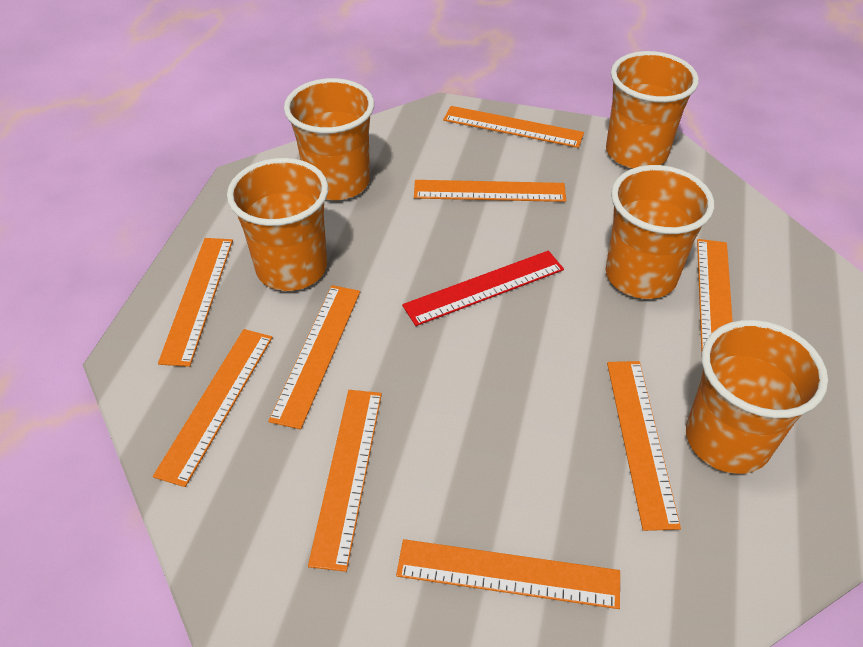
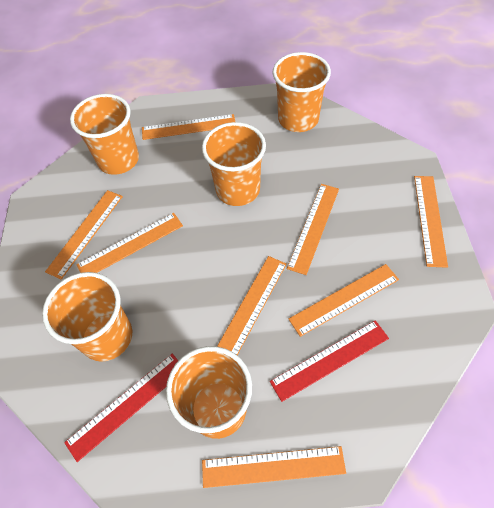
orange ruler: 9 -> 8
red ruler: 1 -> 2

